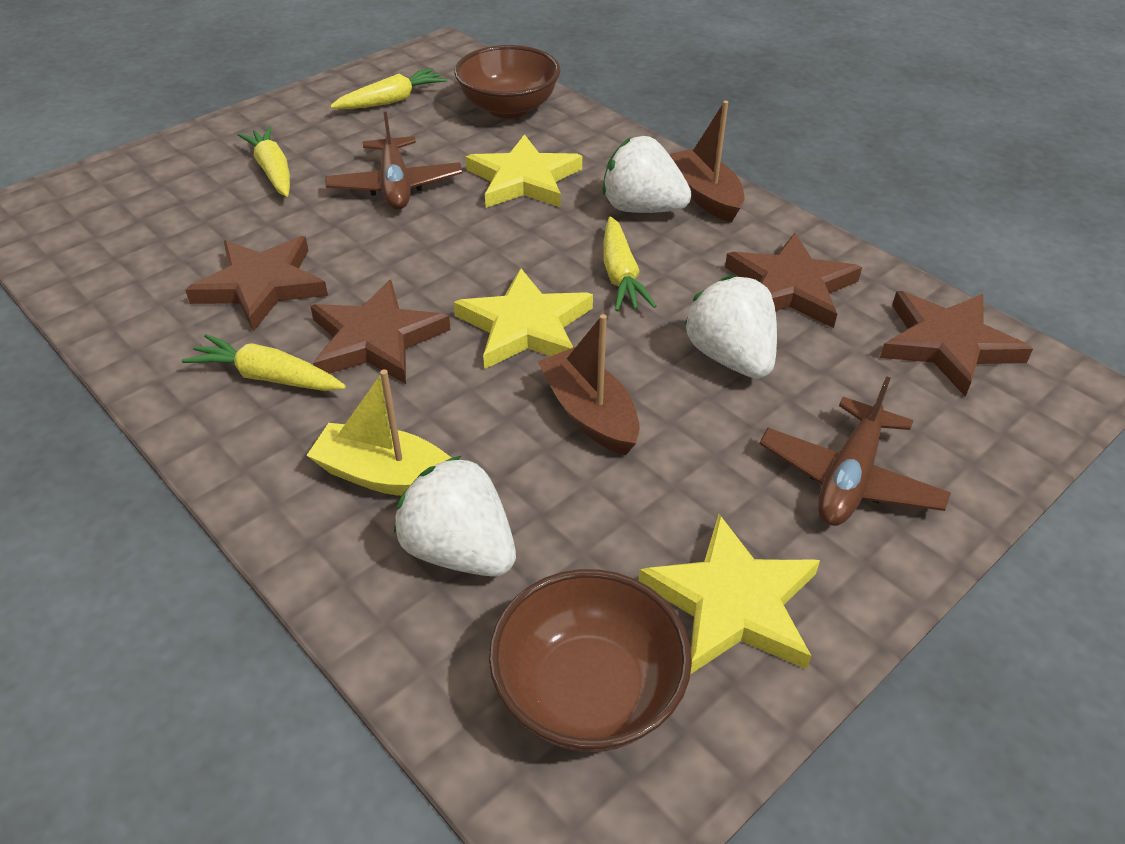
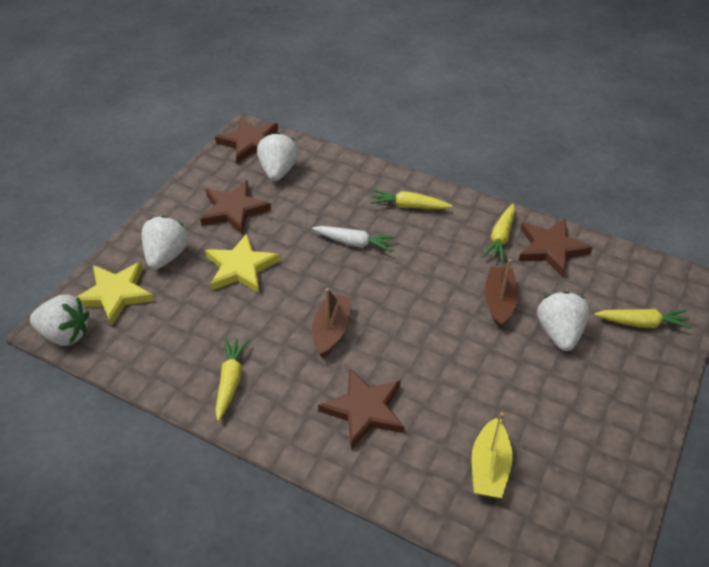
brown bowl: 2 -> 0
brown plane: 2 -> 0
white carrot: 0 -> 1
white strawberry: 3 -> 4
yellow star: 3 -> 2

